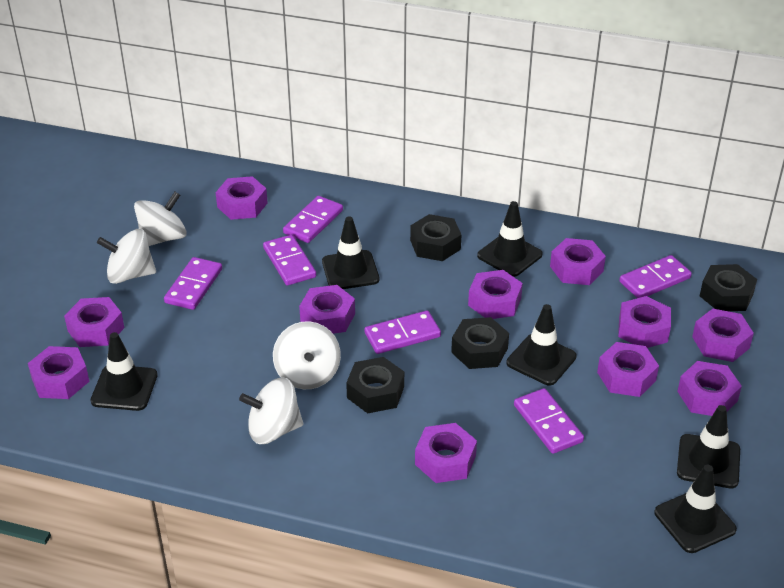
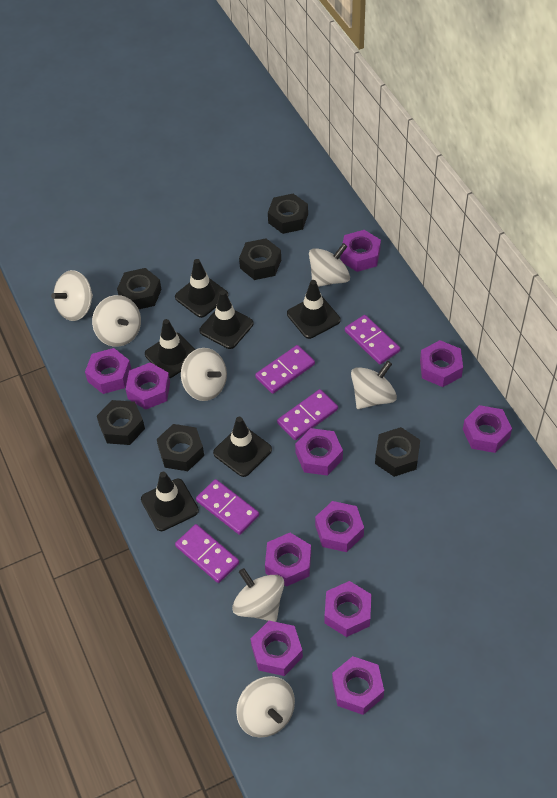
black nut: 4 -> 6
purple domino: 6 -> 5
white spinning top: 4 -> 7

